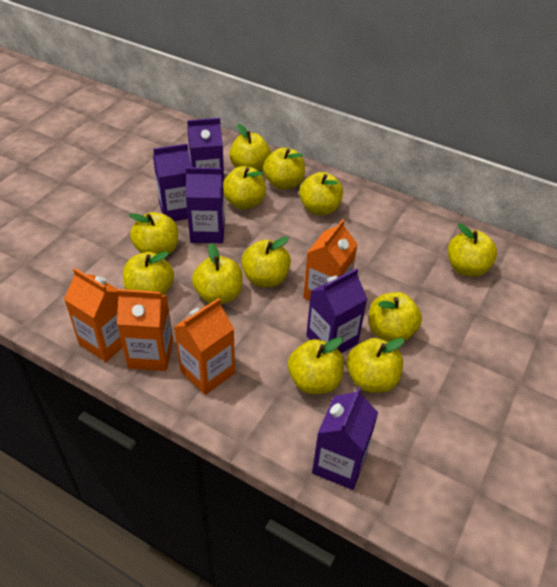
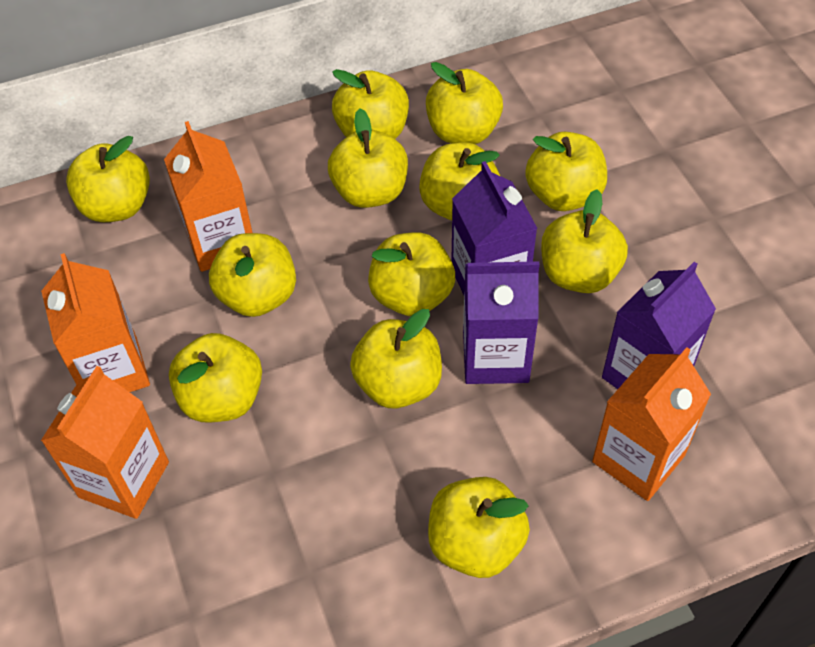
purple carton: 5 -> 3

